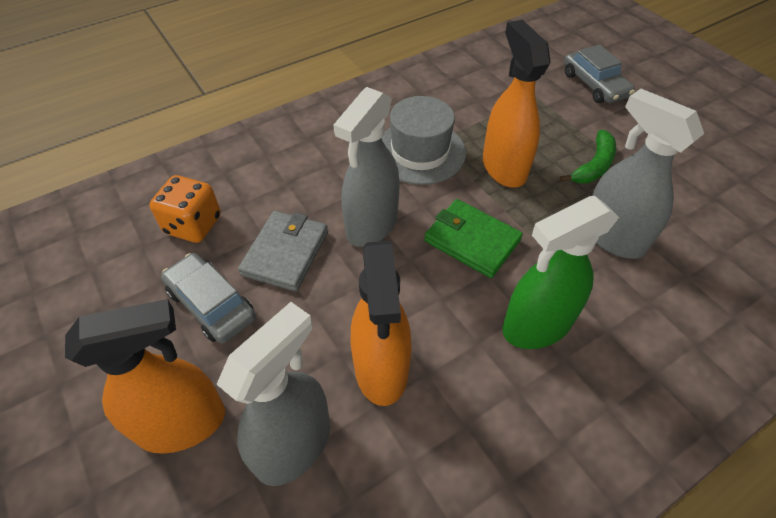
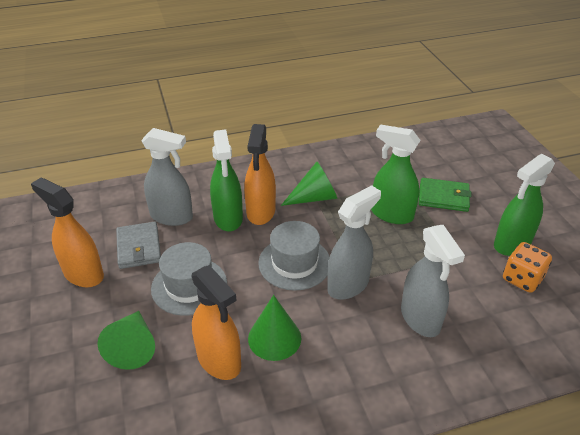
green banana: 1 -> 0
green cone: 0 -> 3
green spray bottle: 1 -> 3
grey car: 2 -> 0
grey hat: 1 -> 2

